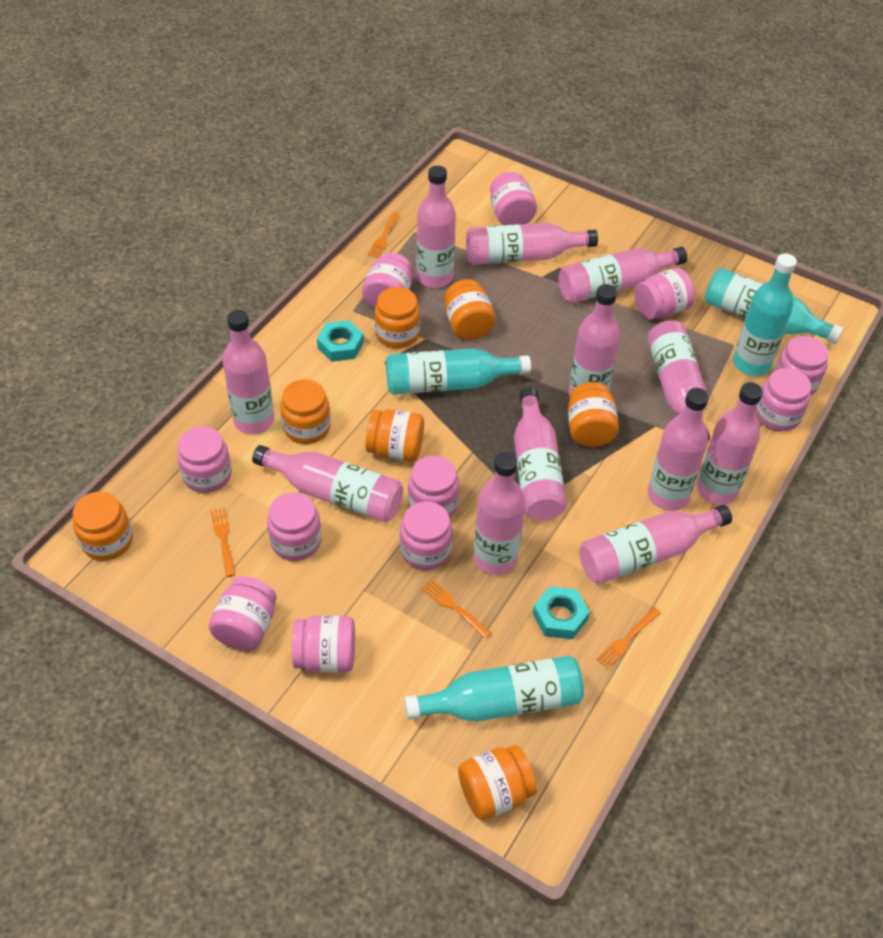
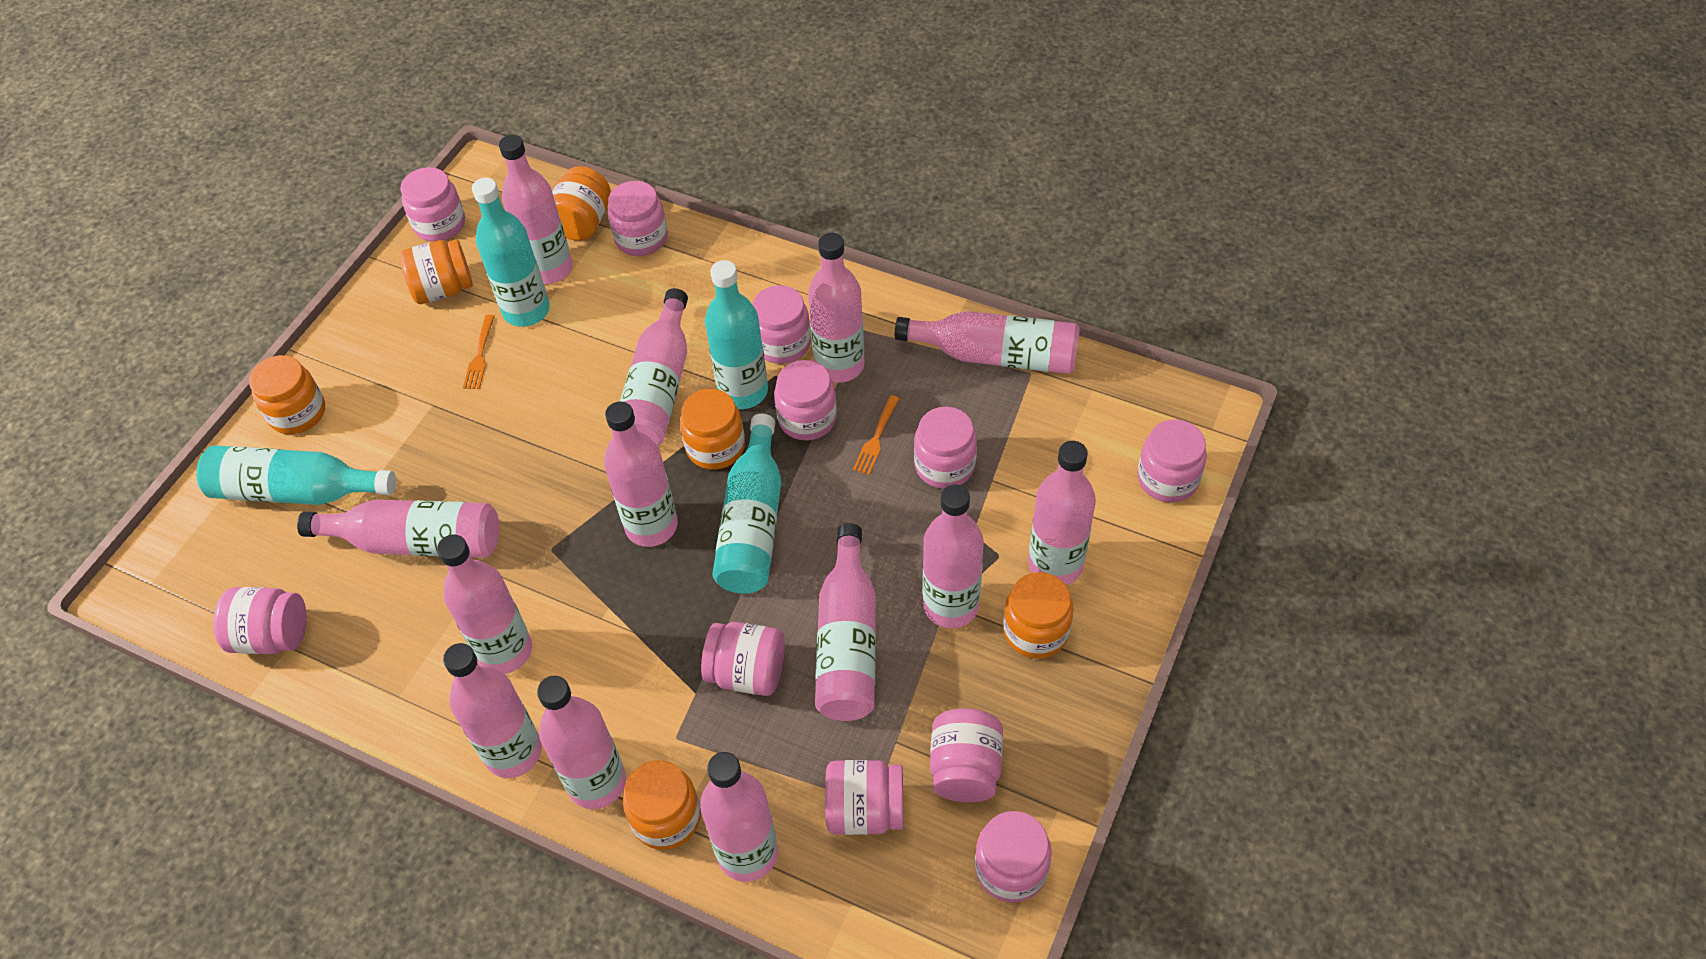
orange fork: 4 -> 2
orange jar: 7 -> 6
pink bottle: 12 -> 13
turquoise nut: 2 -> 0

